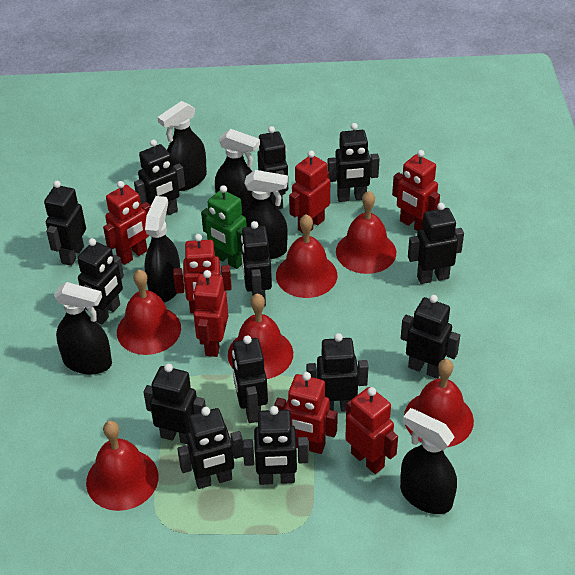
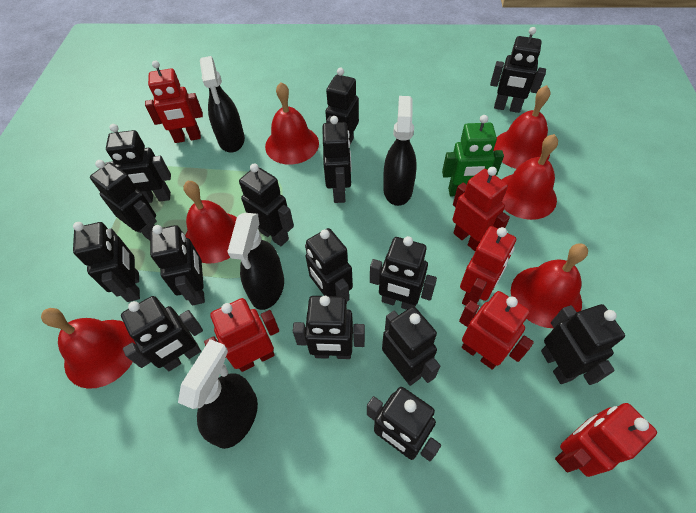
black robot: 13 -> 15
black spray bottle: 6 -> 4
red robot: 7 -> 6

